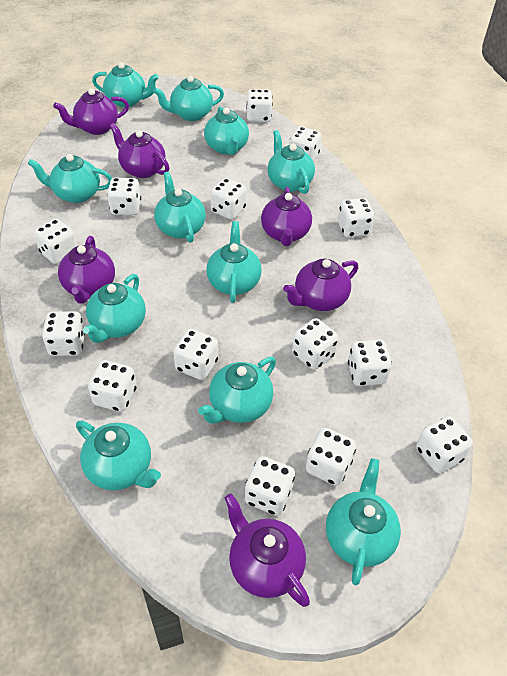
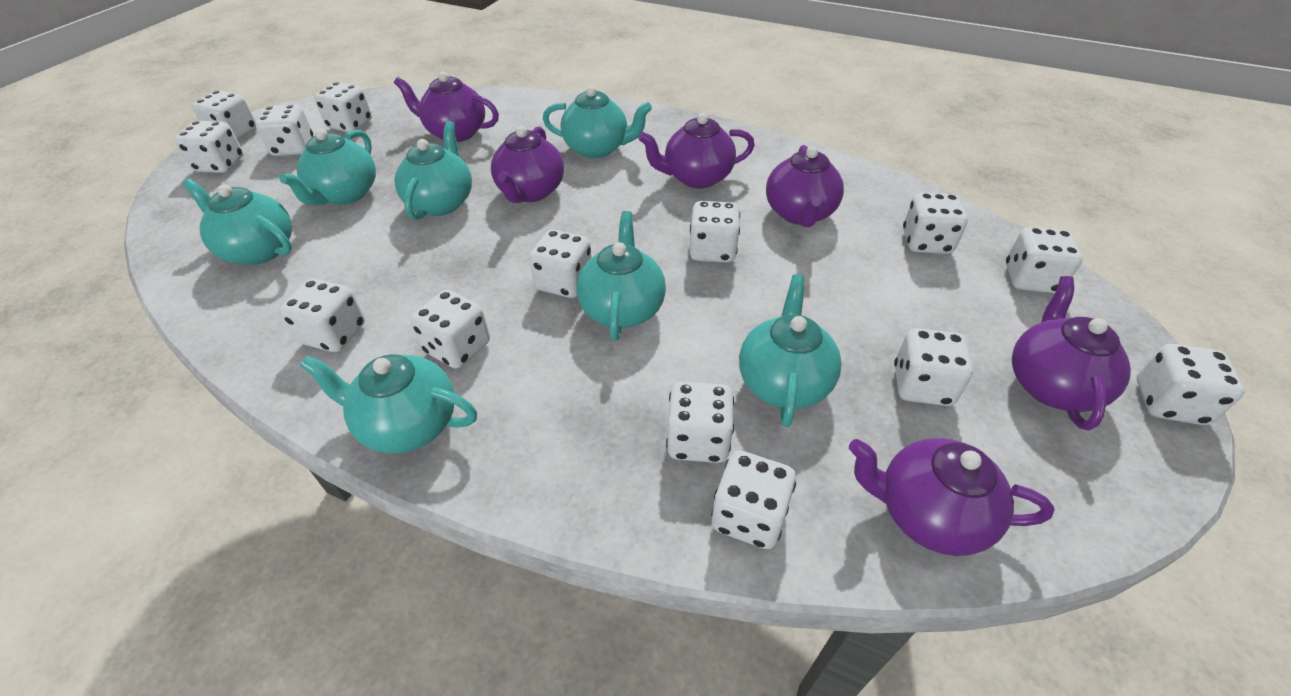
turquoise teapot: 11 -> 7

